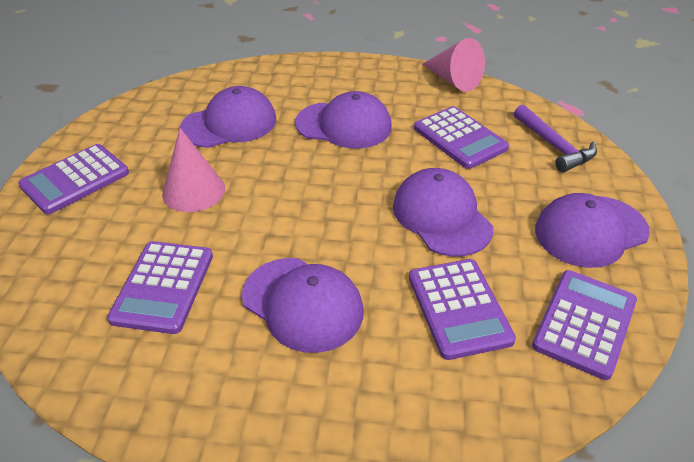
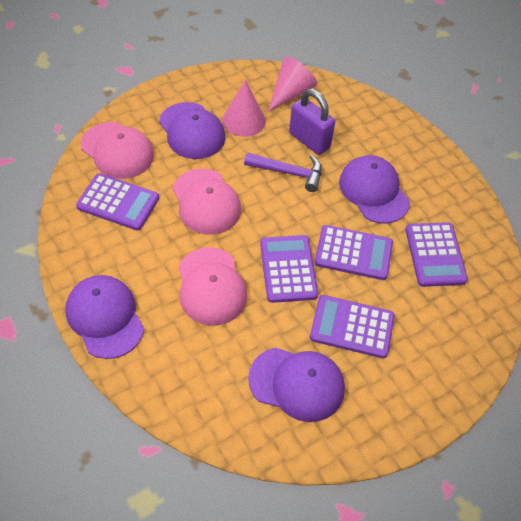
pink cap: 0 -> 3
purple cap: 5 -> 4
purple padlock: 0 -> 1

